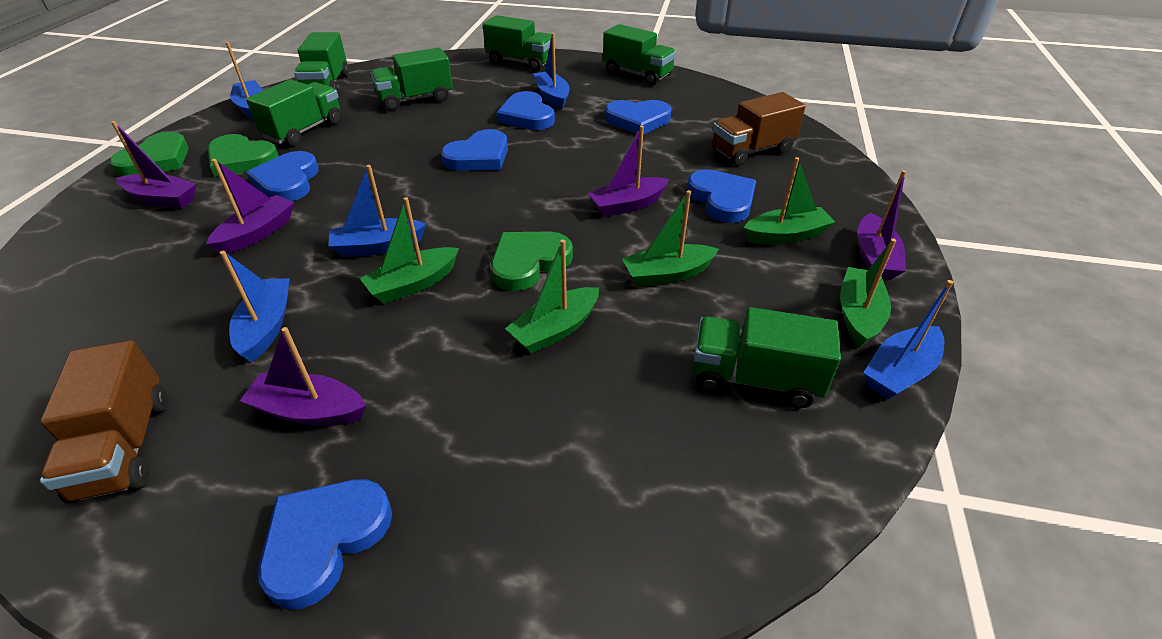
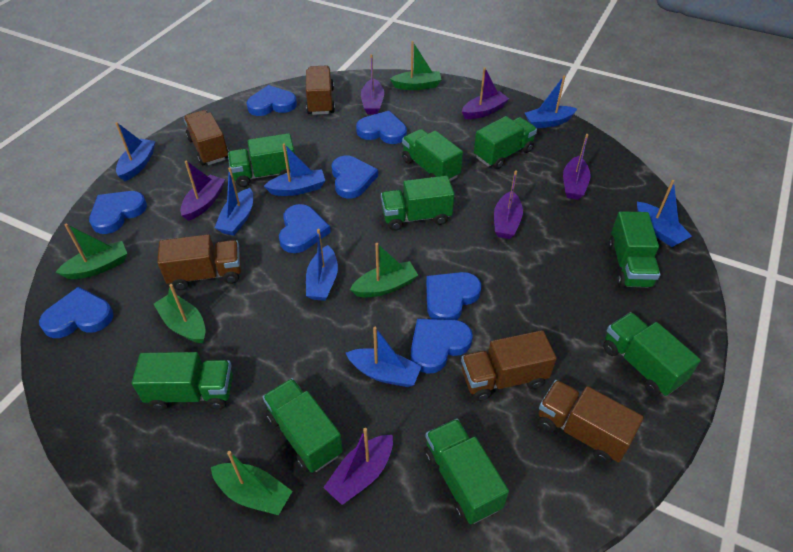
blue boat: 5 -> 7
blue heart: 6 -> 8
brown truck: 2 -> 5
green heart: 3 -> 0
green truck: 6 -> 9
purple boat: 5 -> 6

